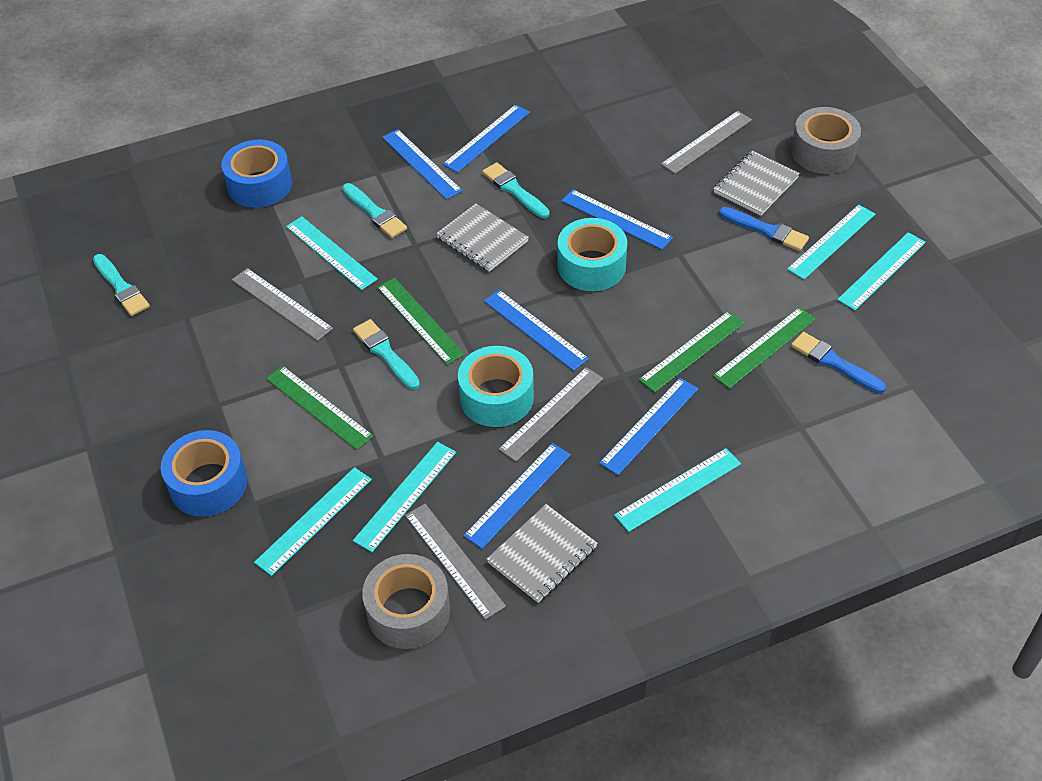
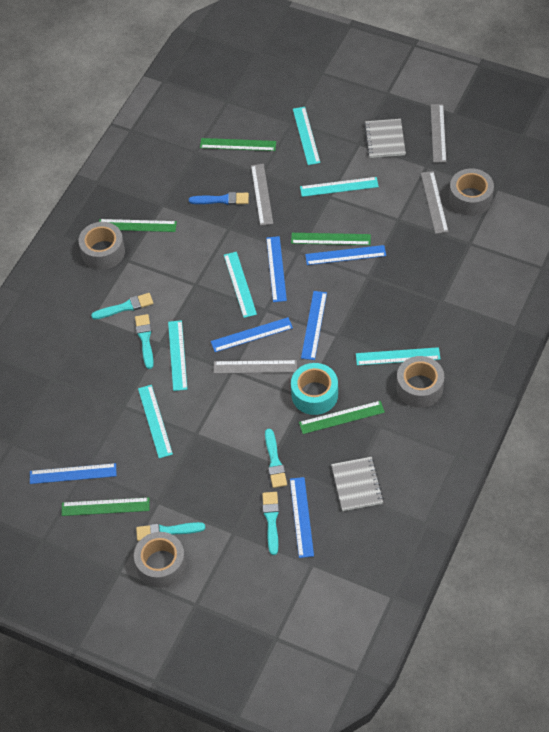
blue brush: 2 -> 1
blue tape: 2 -> 0
green ruler: 4 -> 5
grey notebook: 3 -> 2
grey tape: 2 -> 4
turquoise brush: 4 -> 5
turquoise tape: 2 -> 1

